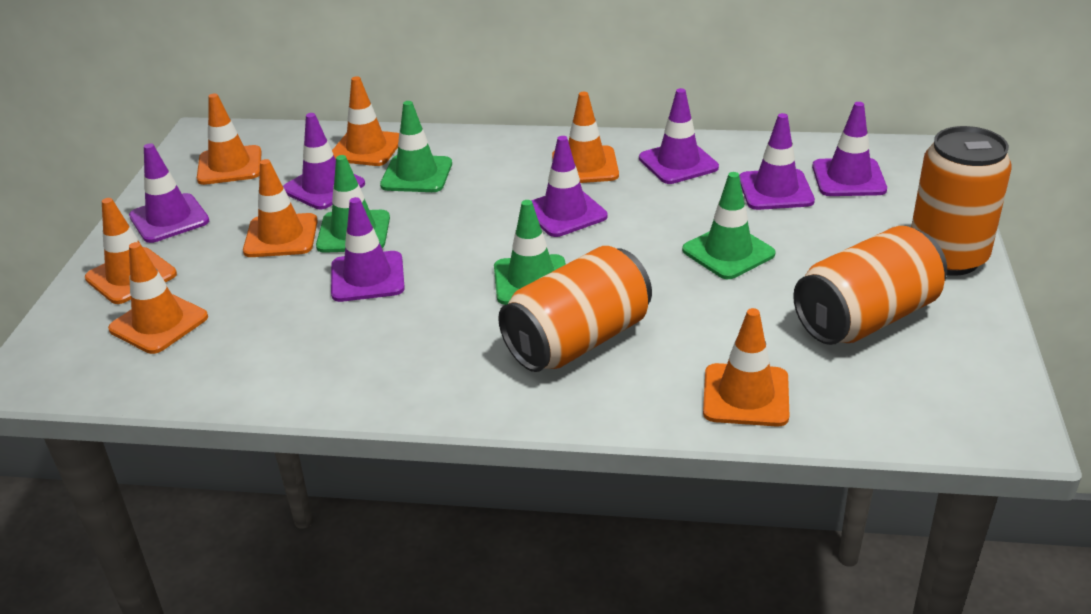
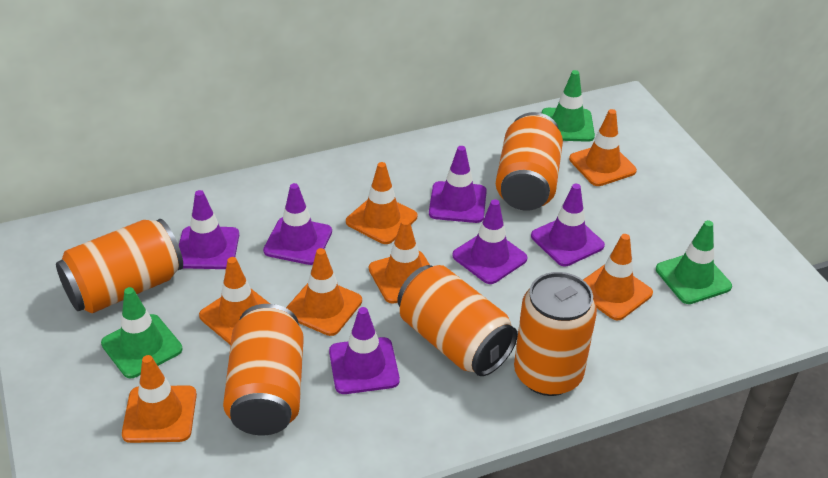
green traffic cone: 4 -> 3
orange can: 3 -> 5
purple traffic cone: 7 -> 6

